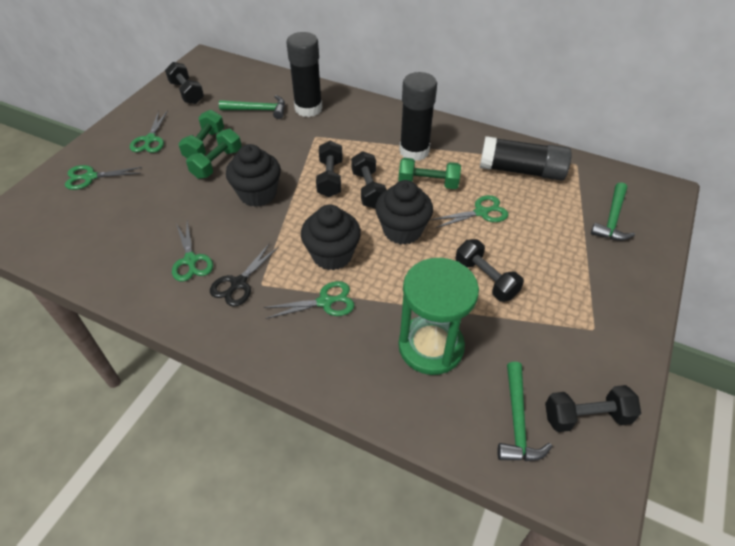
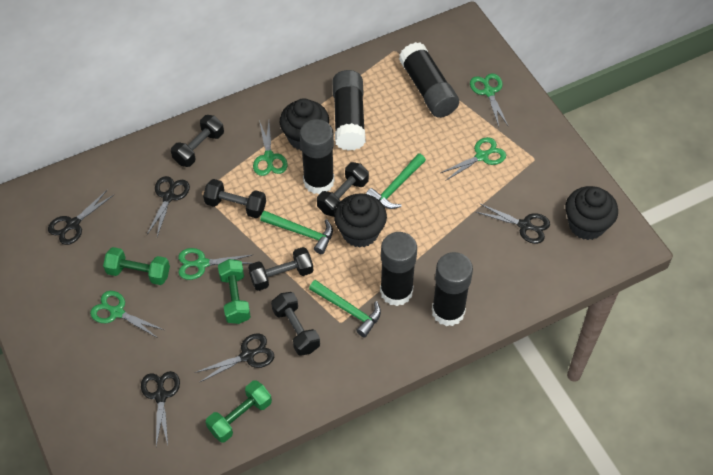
black glue stick: 3 -> 5
black scissors: 1 -> 5
green hourglass: 1 -> 0

